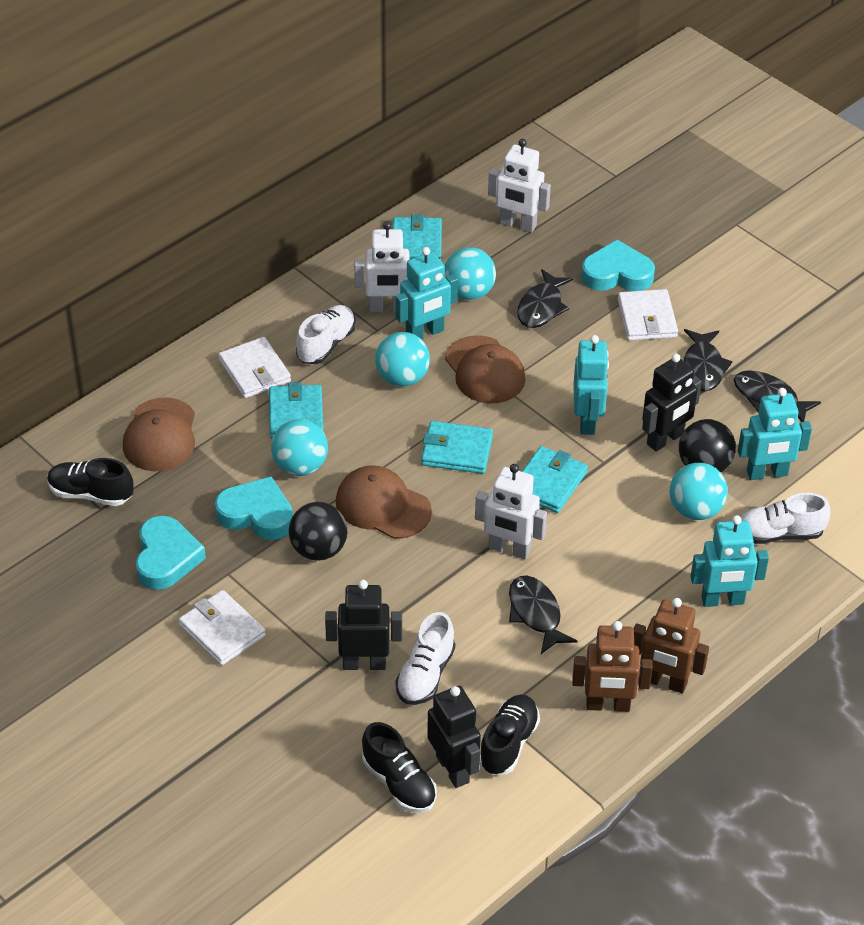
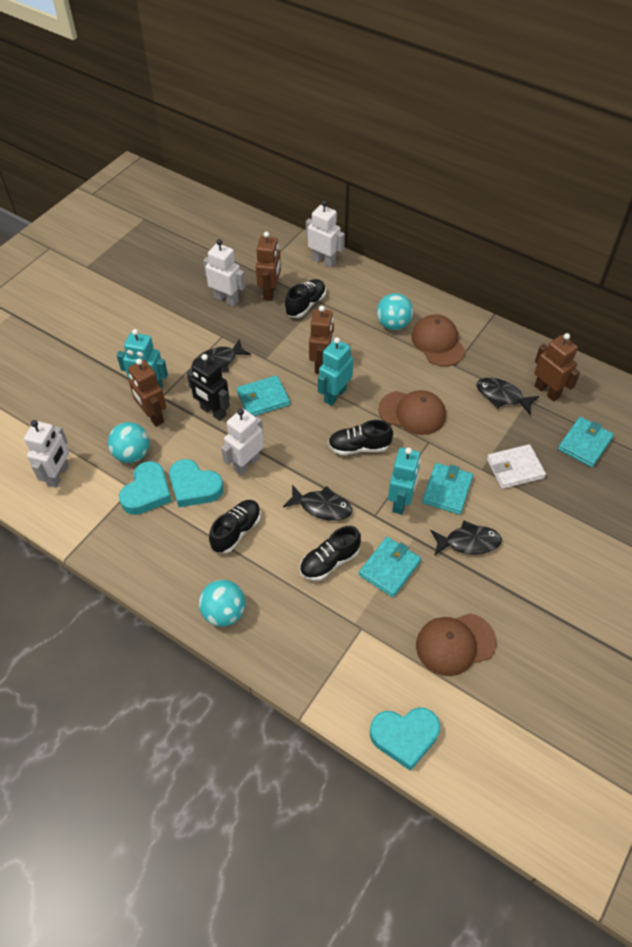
black ball: 2 -> 0
black robot: 3 -> 1
black shoe: 3 -> 4
brown robot: 2 -> 4
turquoise ball: 4 -> 3
turquoise robot: 4 -> 3
white robot: 3 -> 4
white shoe: 3 -> 0
white wallet: 3 -> 1

